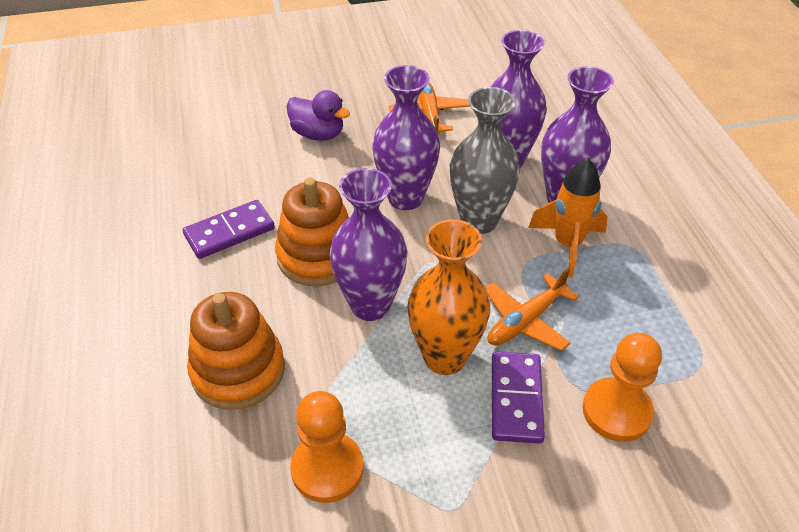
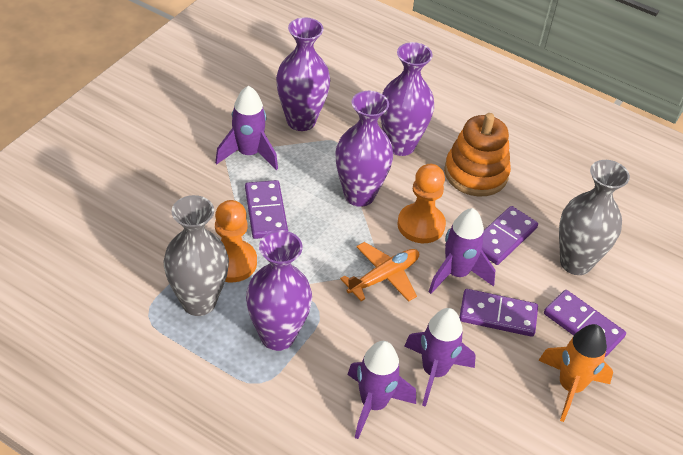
grey vase: 1 -> 2
orange plane: 2 -> 1
orange stacking toy: 2 -> 1
orange vase: 1 -> 0
purple domino: 2 -> 4
purple duck: 1 -> 0
purple rocket: 0 -> 4

